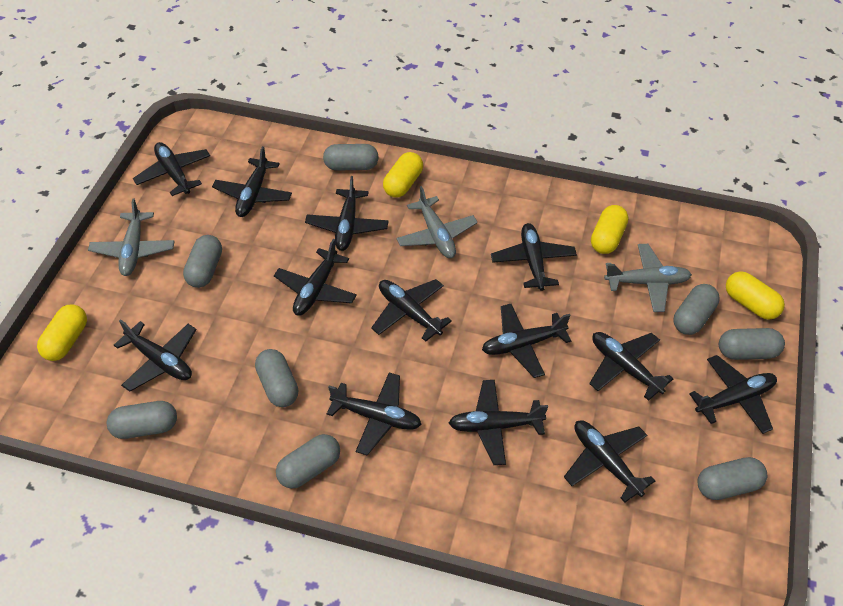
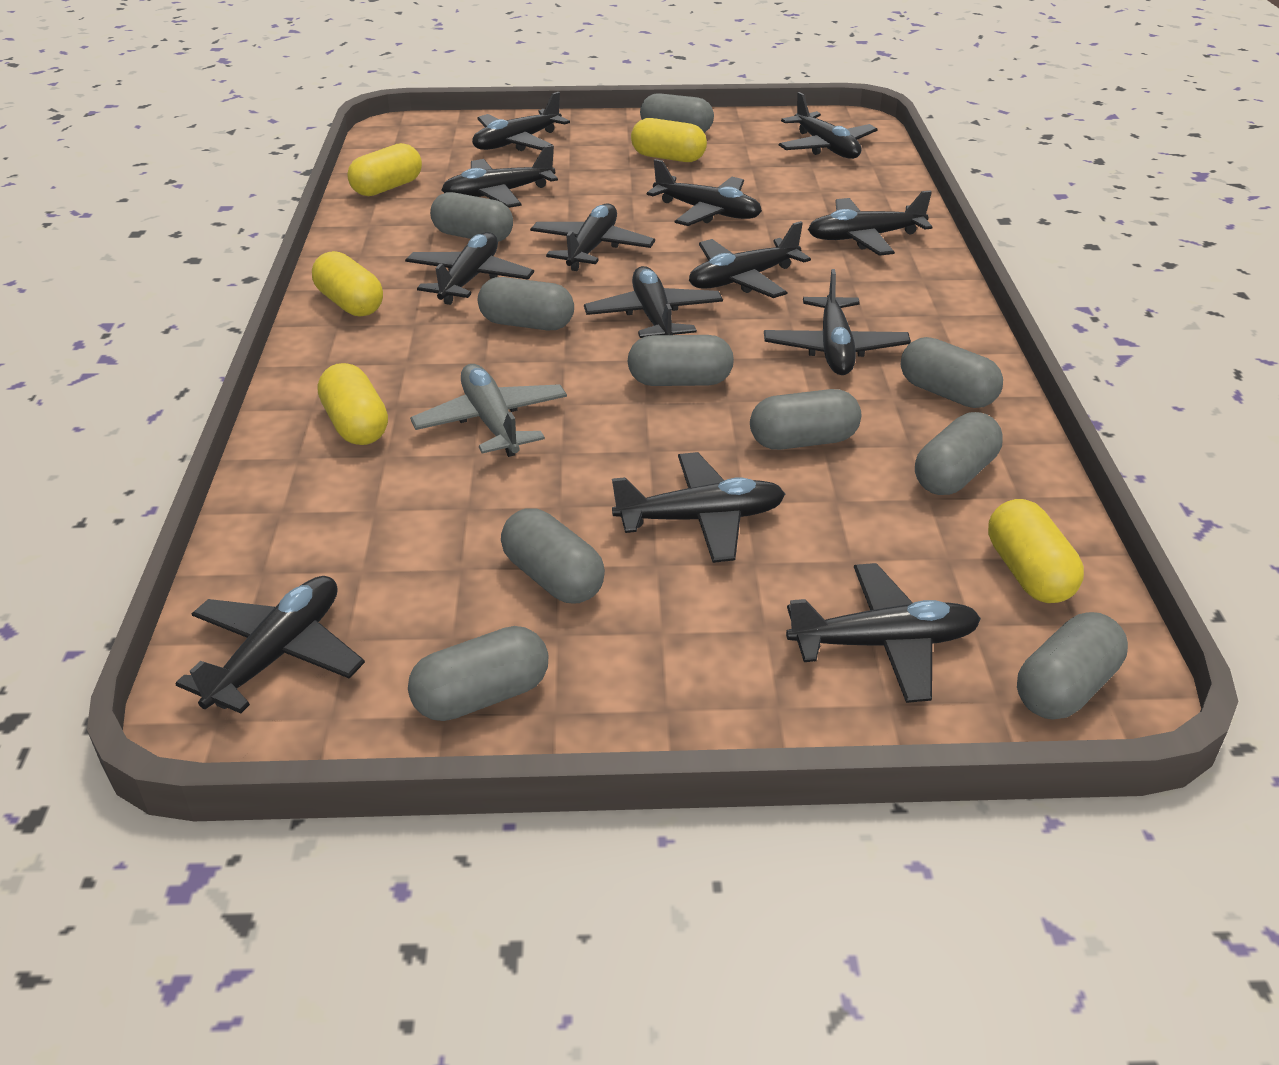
grey capsule: 8 -> 10
grey plane: 3 -> 1
yellow capsule: 4 -> 5

